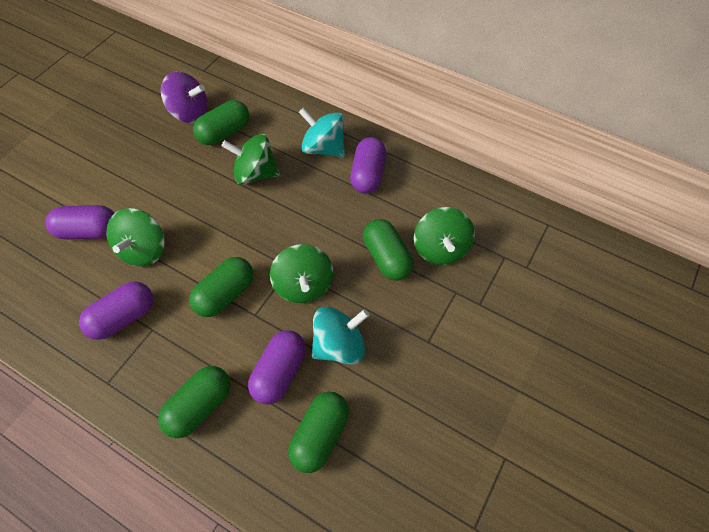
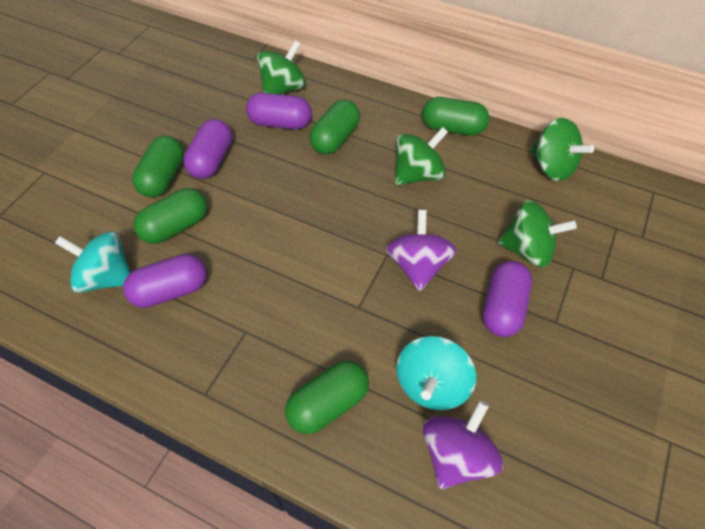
purple spinning top: 1 -> 2

